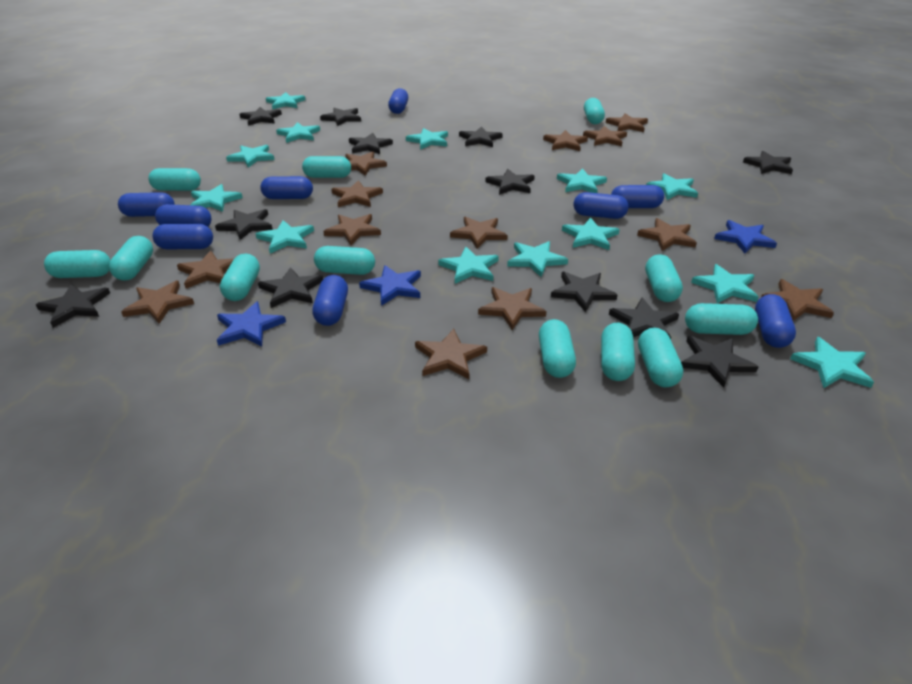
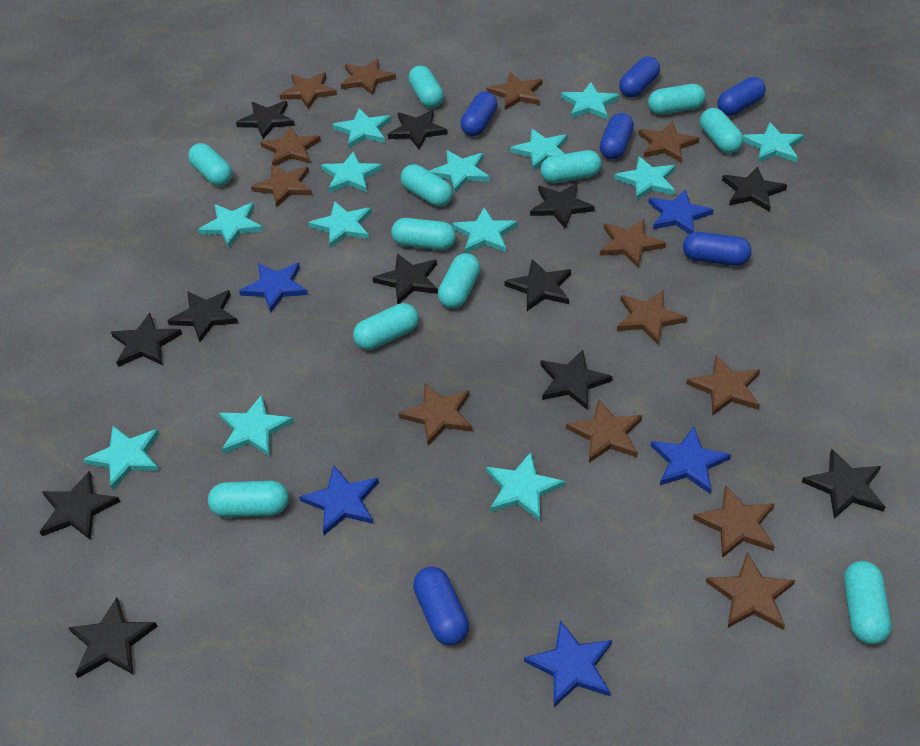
blue capsule: 9 -> 6
blue star: 3 -> 5
turquoise capsule: 12 -> 11

